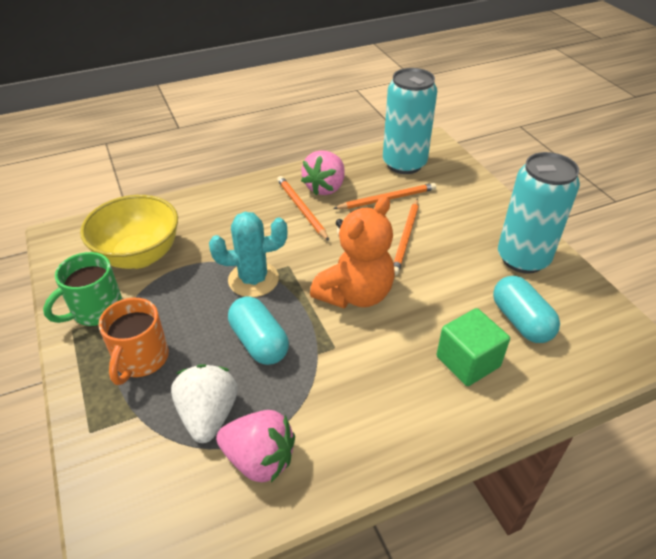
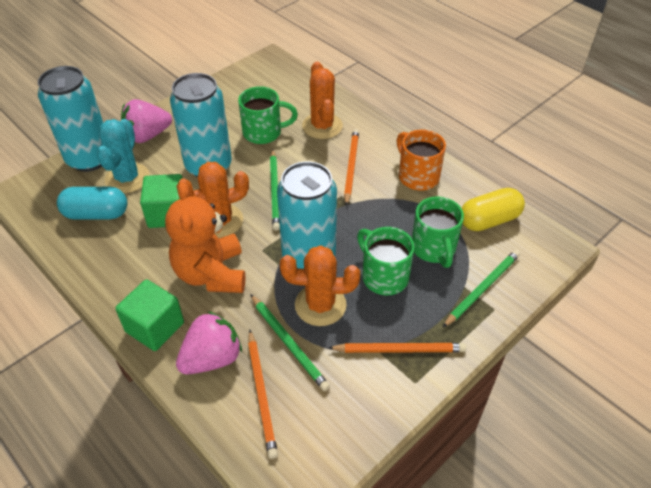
green cube: 1 -> 2
green mug: 1 -> 3
green pencil: 0 -> 3
orange cactus: 0 -> 3
turquoise can: 2 -> 3
turquoise capsule: 2 -> 1
white strawberry: 1 -> 0
yellow bowl: 1 -> 0
yellow capsule: 0 -> 1

